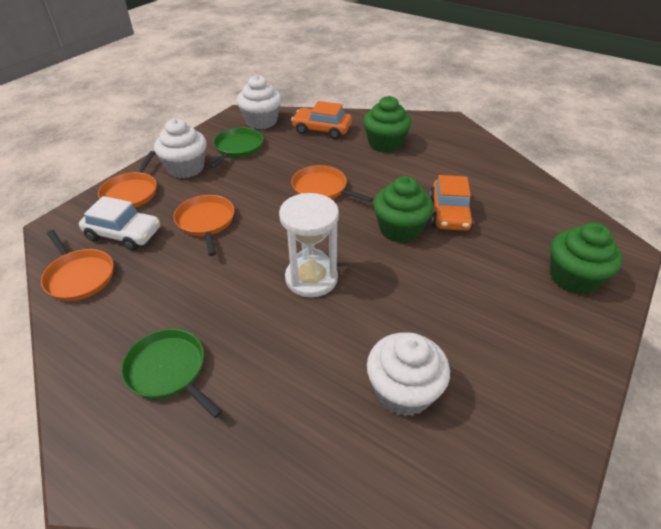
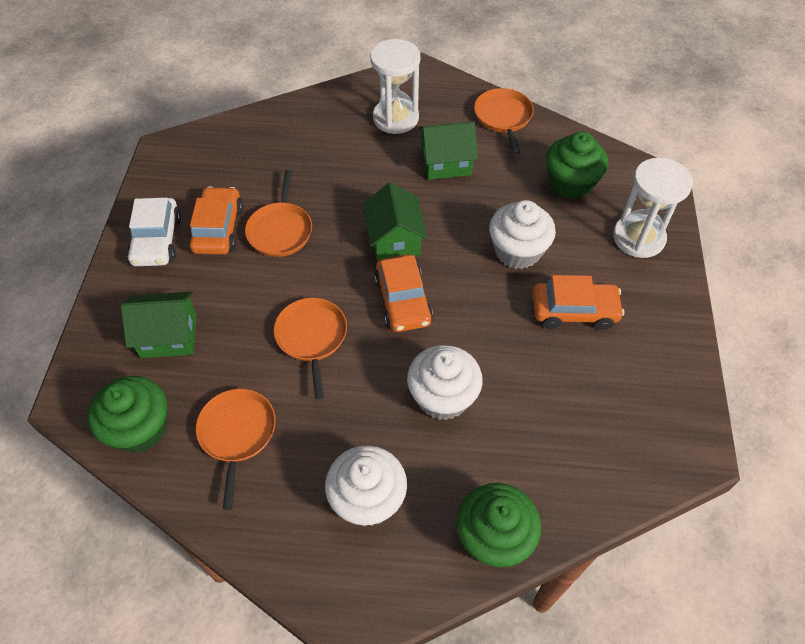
green house: 0 -> 3
green pan: 2 -> 0
orange car: 2 -> 3
white hourglass: 1 -> 2

